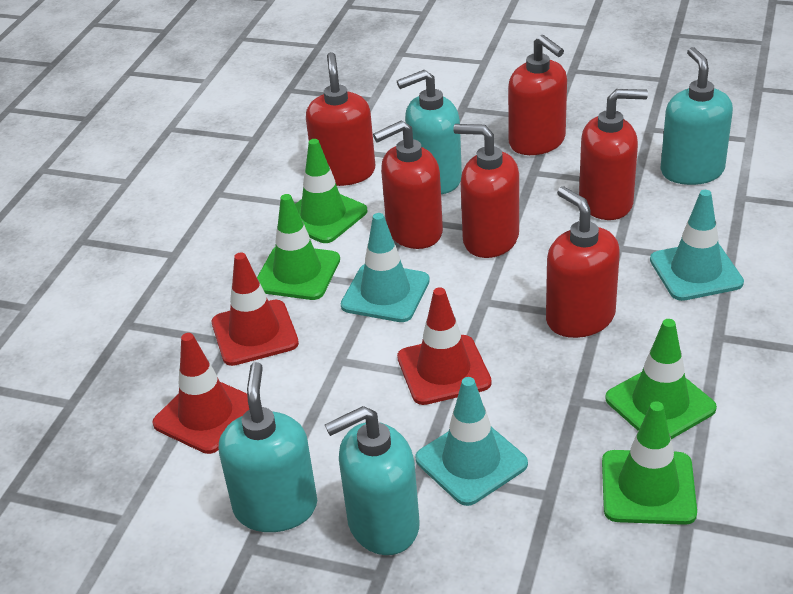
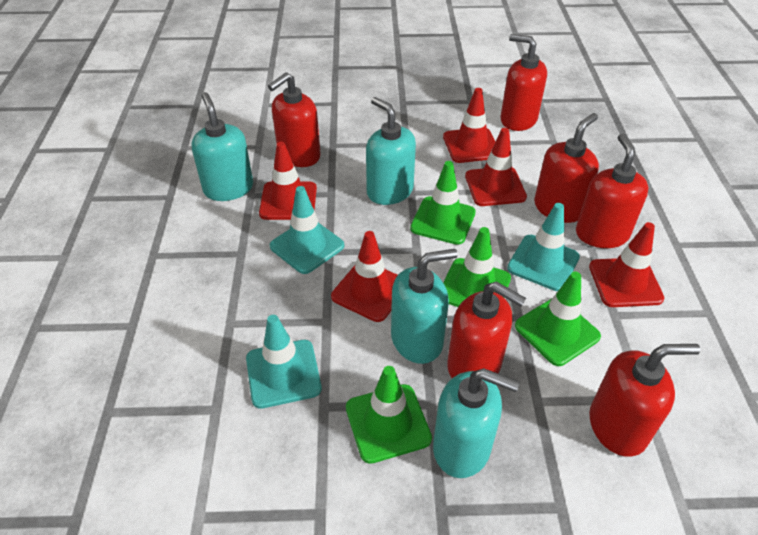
red traffic cone: 3 -> 5

